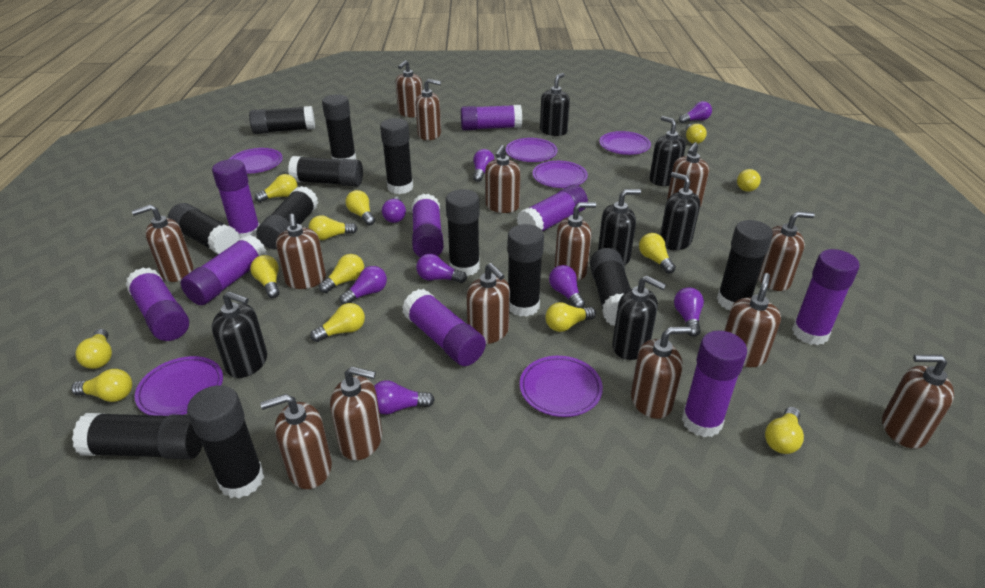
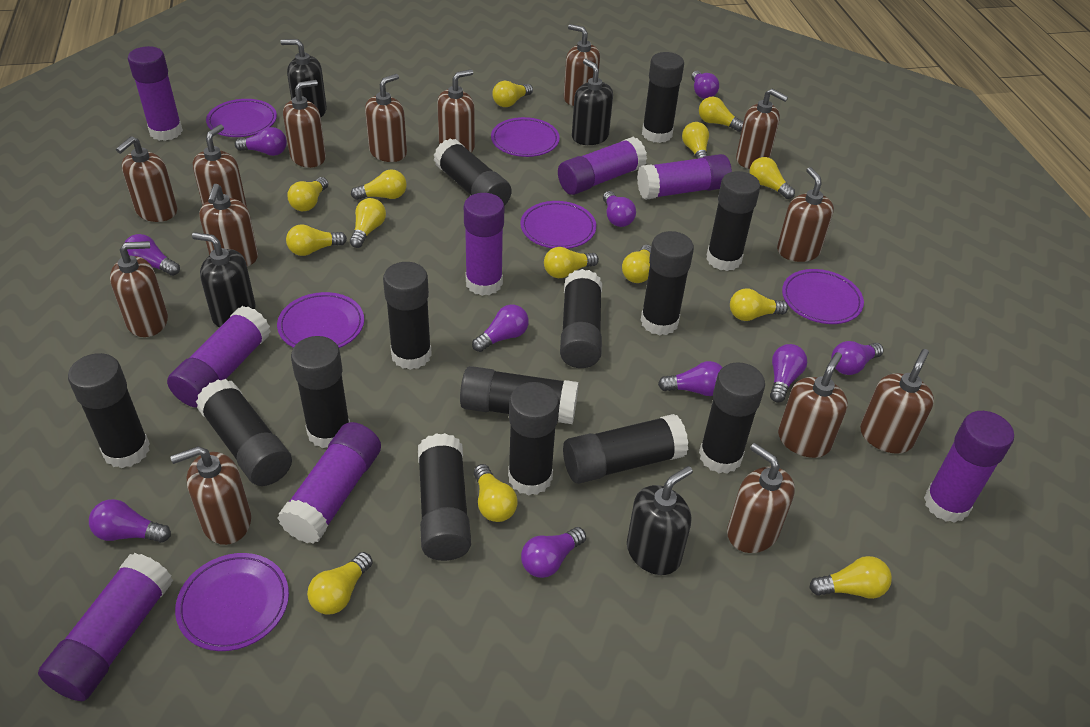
black glue stick: 12 -> 14
black soap dispenser: 6 -> 4
purple glue stick: 9 -> 8
purple light bulb: 8 -> 10
yellow light bulb: 13 -> 14

